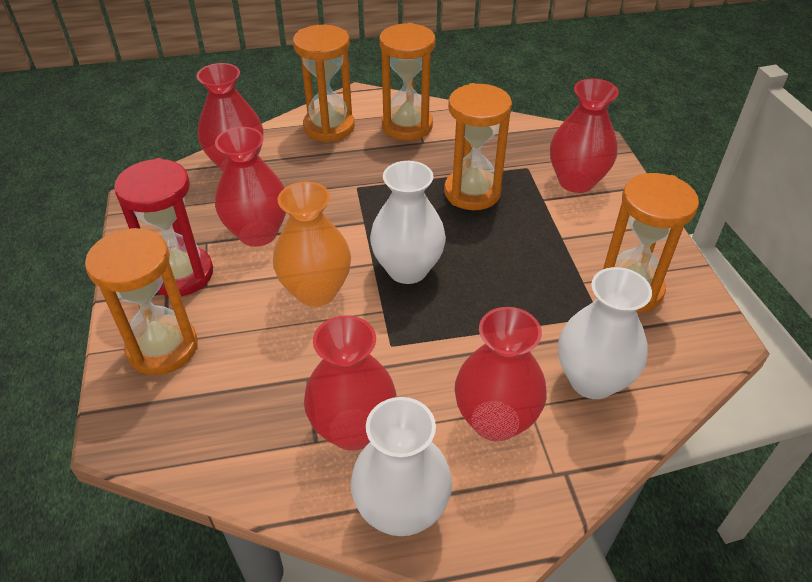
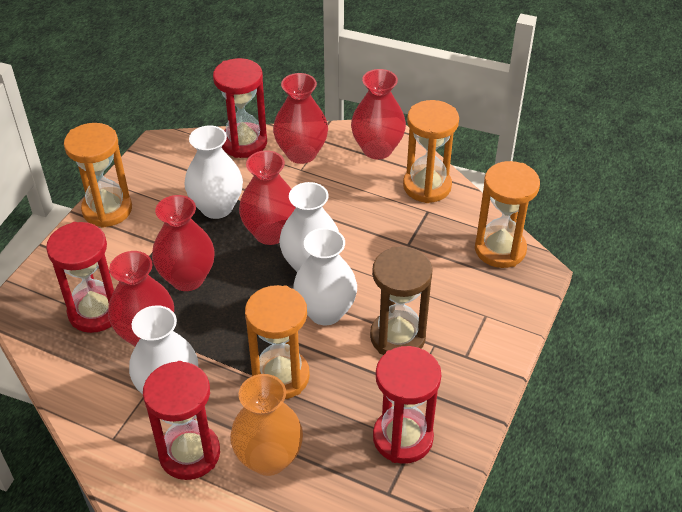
brown hourglass: 0 -> 1
orange hourglass: 5 -> 4
red hourglass: 1 -> 4
white vase: 3 -> 4

